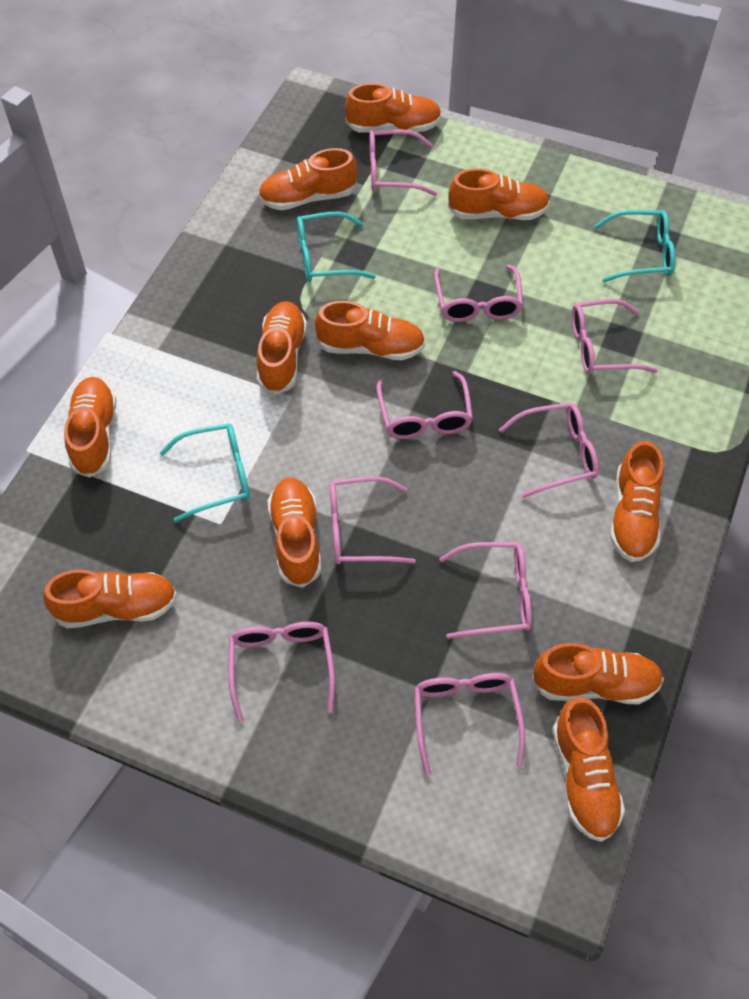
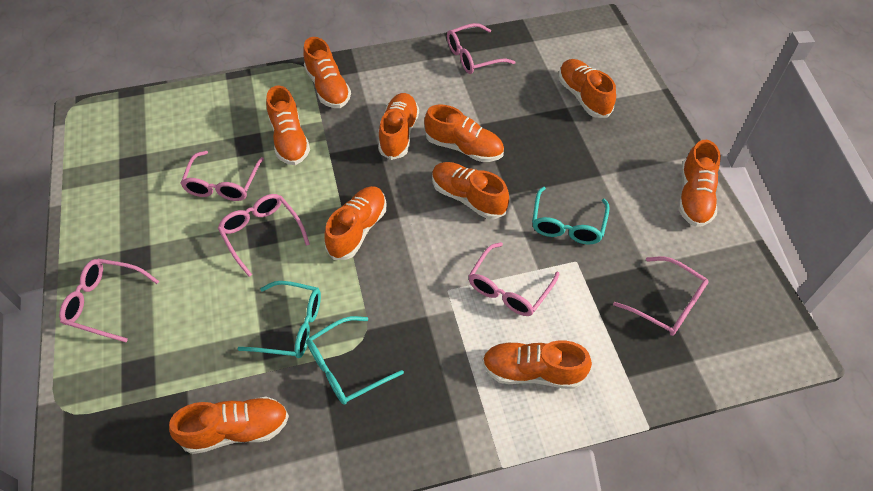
orange shoe: 11 -> 10
pink glasses: 9 -> 6

